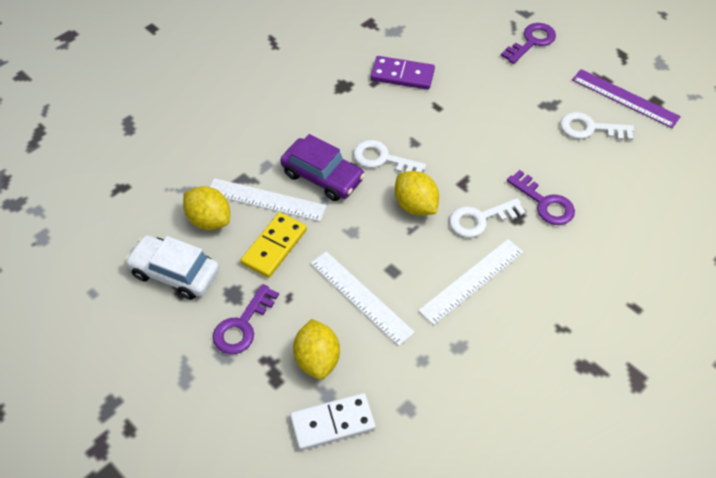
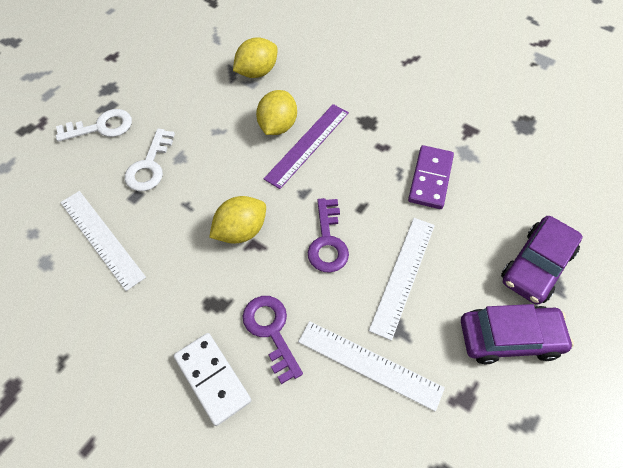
purple car: 1 -> 2
purple key: 3 -> 2
white car: 1 -> 0
white key: 3 -> 2
yellow domino: 1 -> 0

